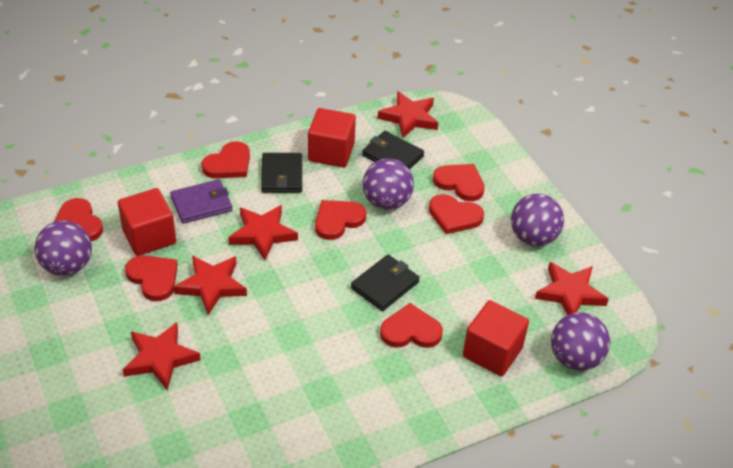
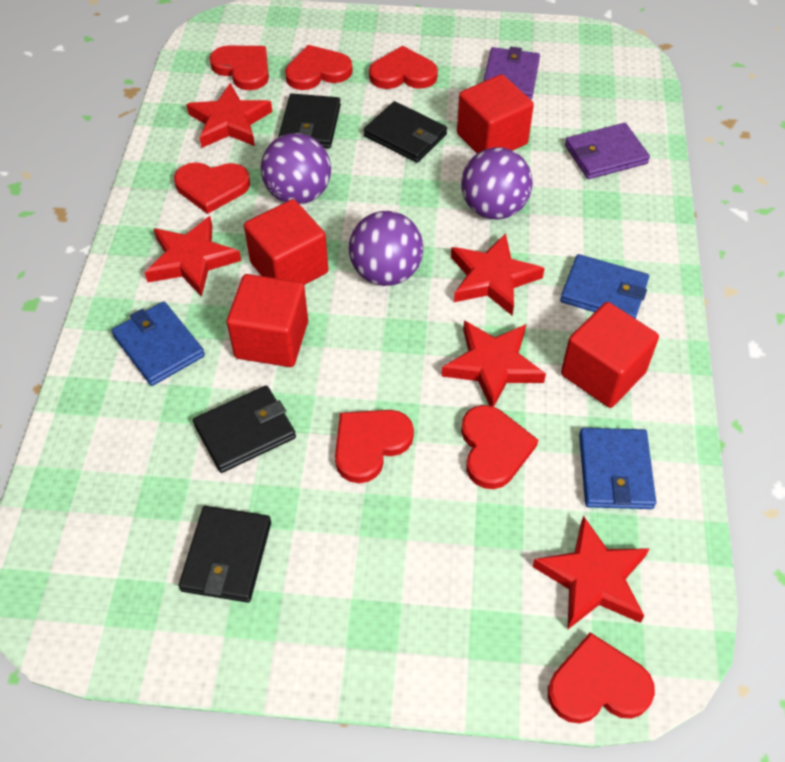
black wallet: 3 -> 4
blue wallet: 0 -> 3
purple ball: 4 -> 3
purple wallet: 1 -> 2
red cube: 3 -> 4

